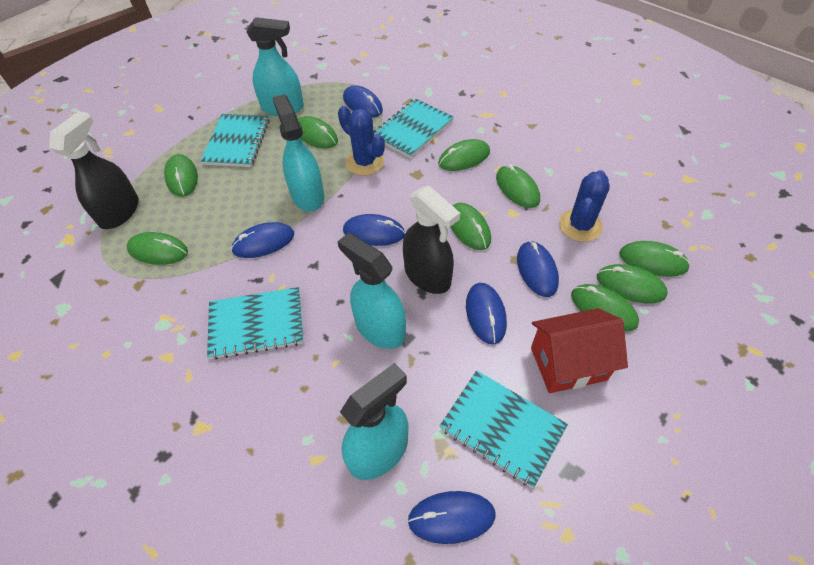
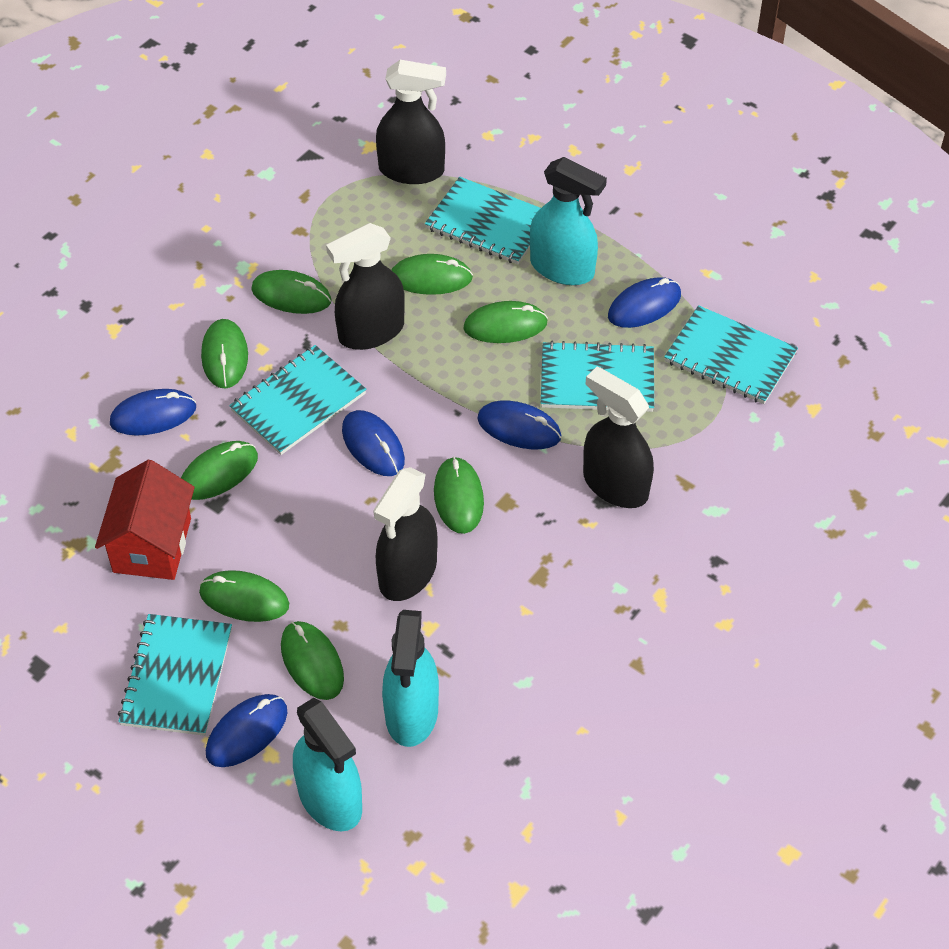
black spray bottle: 2 -> 4
blue cactus: 2 -> 0
blue mouse: 6 -> 5
green mouse: 9 -> 8
turquoise notebook: 4 -> 5
turquoise spray bottle: 4 -> 3

